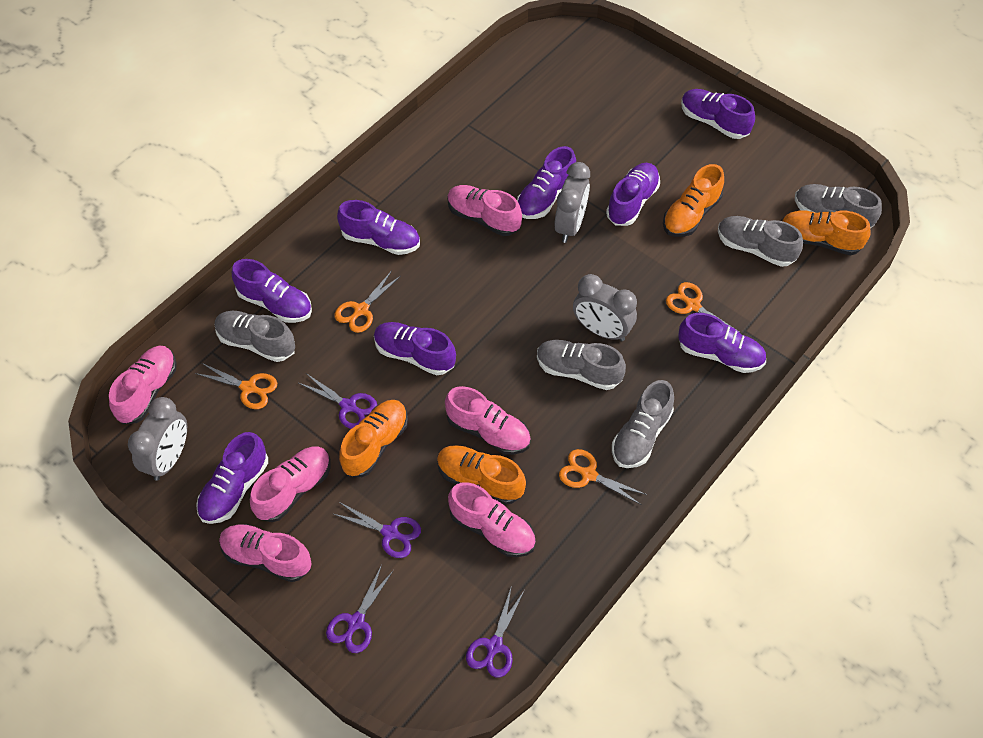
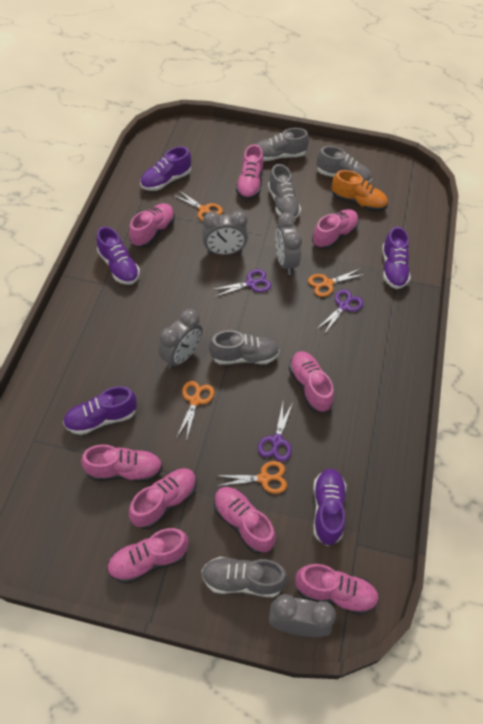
grey clock: 3 -> 4
orange shoe: 4 -> 1
pink shoe: 6 -> 9
purple scissors: 4 -> 3
purple shoe: 8 -> 5

